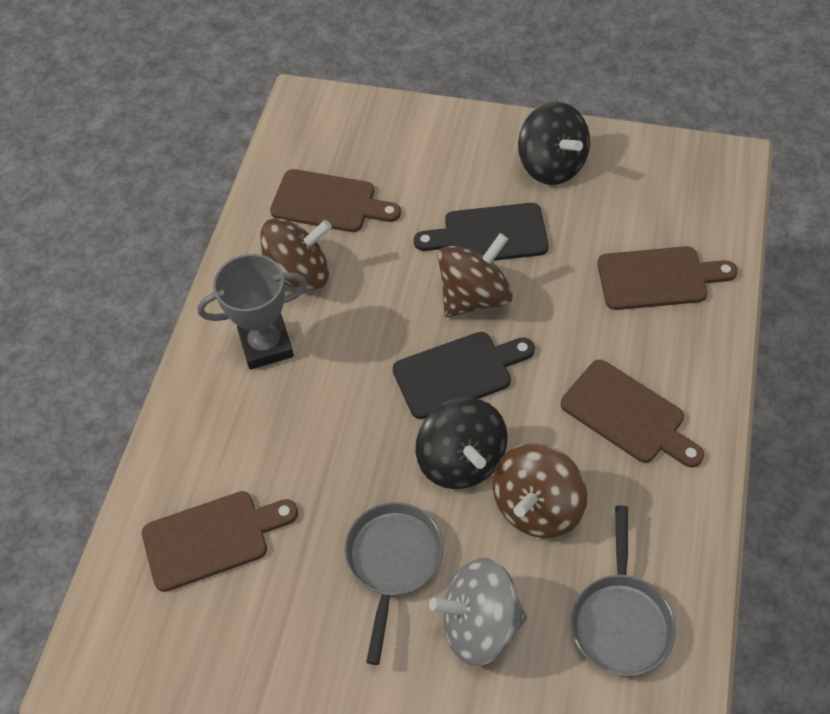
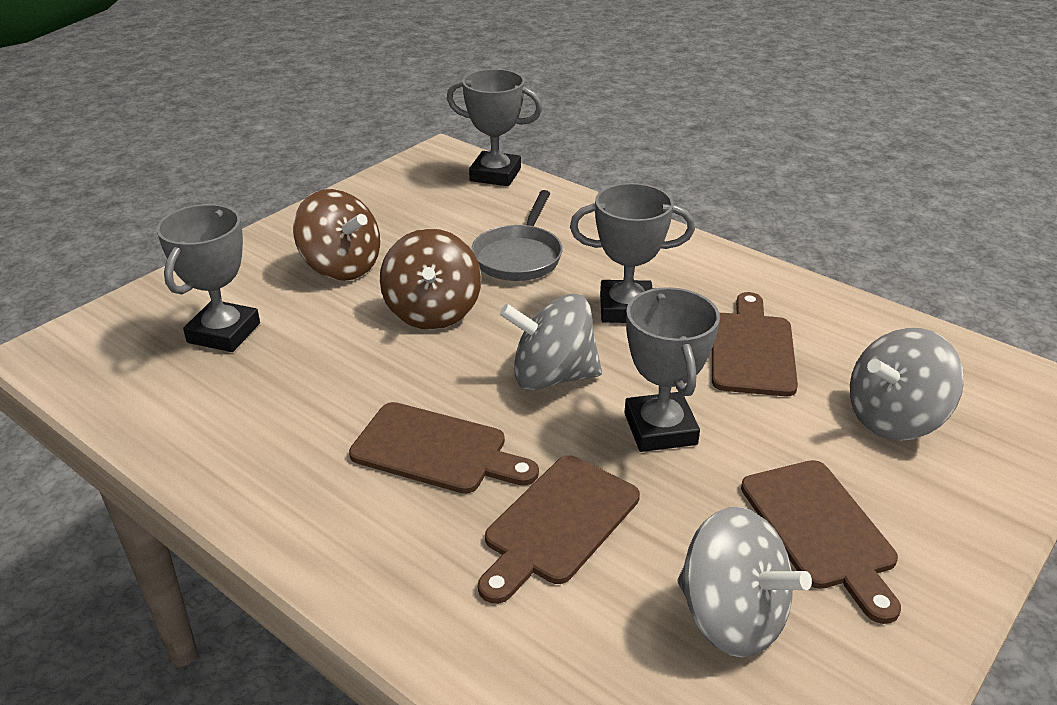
black cutting board: 2 -> 0
black spinning top: 2 -> 0
brown spinning top: 3 -> 2
grey pan: 2 -> 1
grey spinning top: 1 -> 3
grey trophy: 1 -> 4

